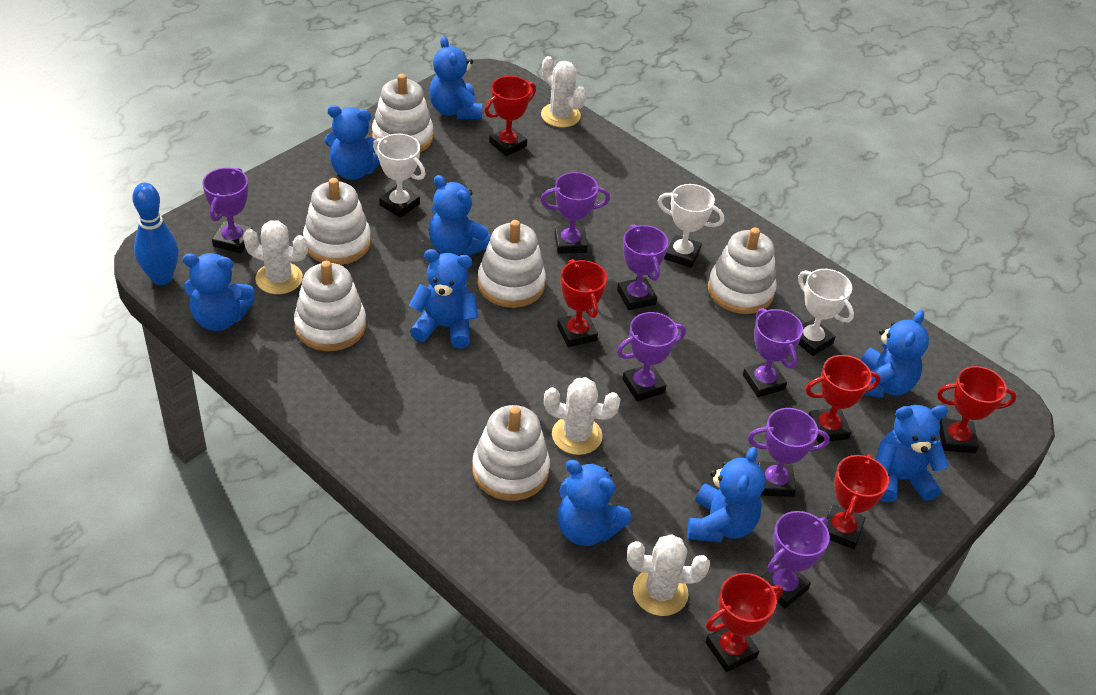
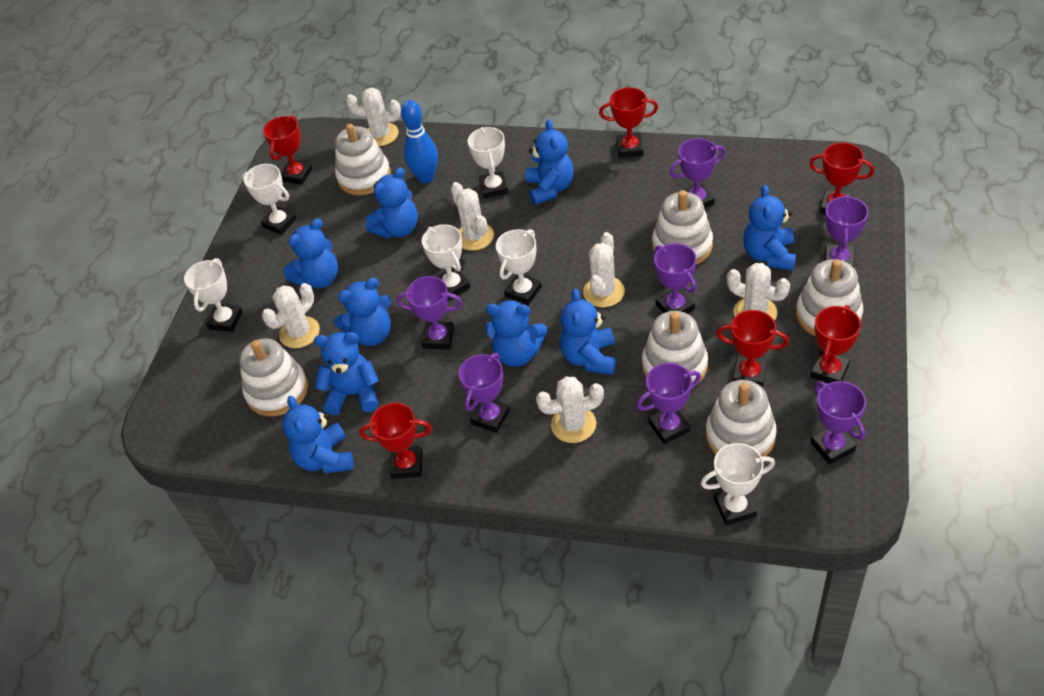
white cactus: 4 -> 6
white trophy: 3 -> 6

